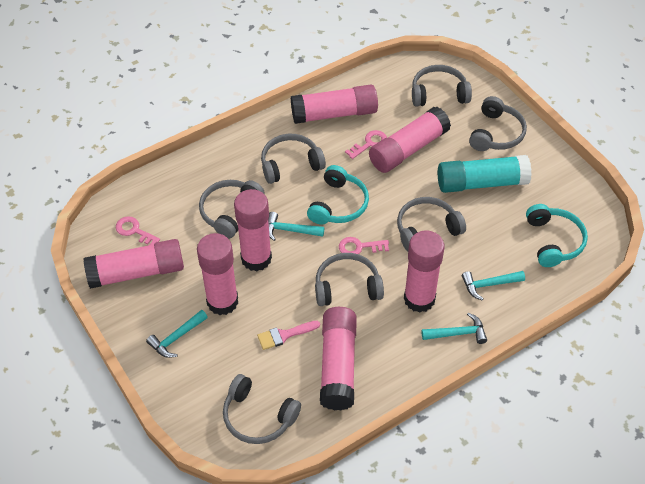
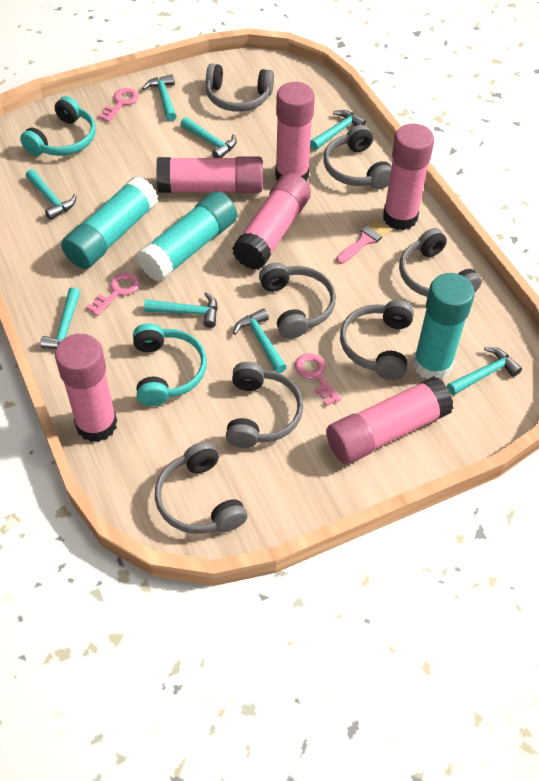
pink glue stick: 7 -> 6
turquoise glue stick: 1 -> 3
turquoise hammer: 4 -> 8

